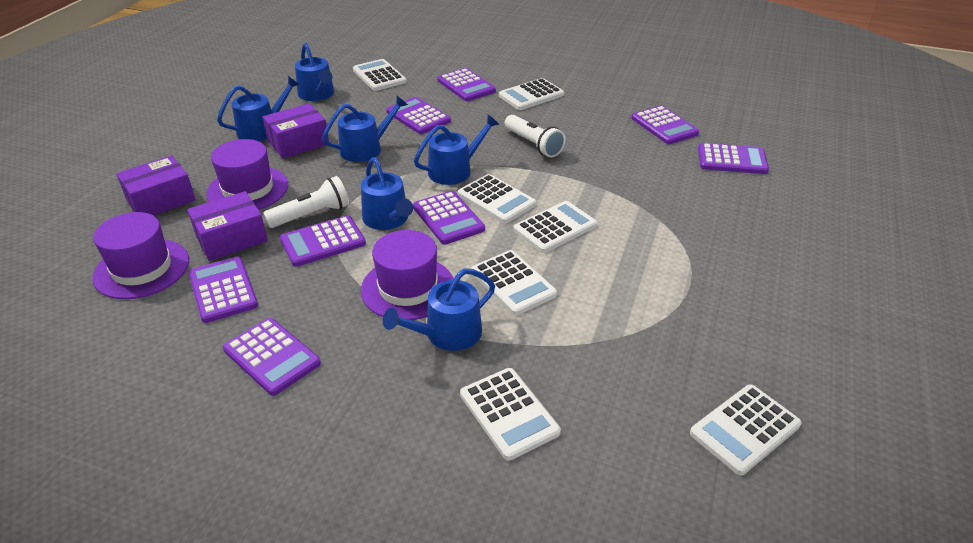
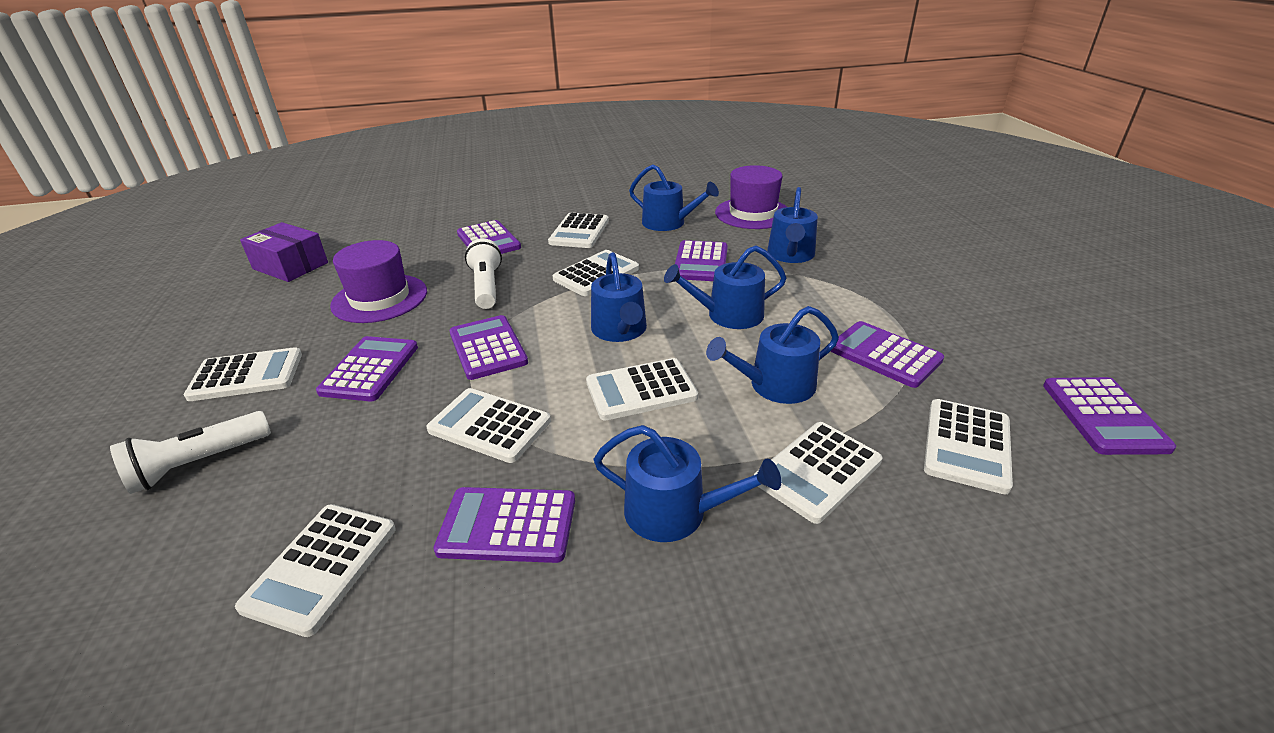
purple box: 3 -> 1
purple calculator: 8 -> 7
purple hat: 3 -> 2
white calculator: 7 -> 8

